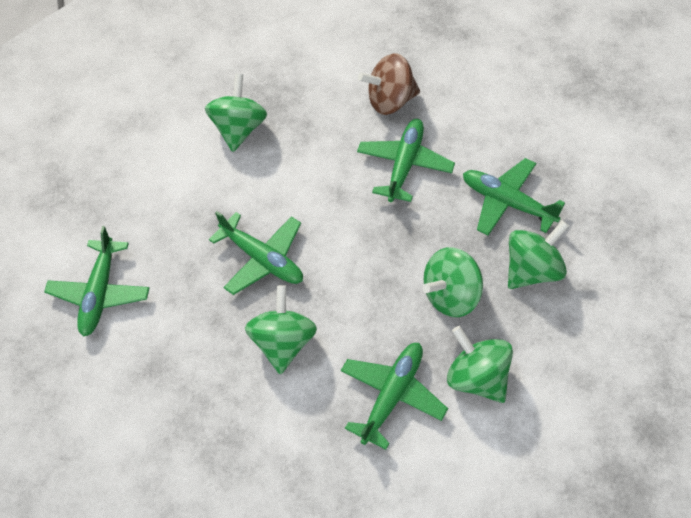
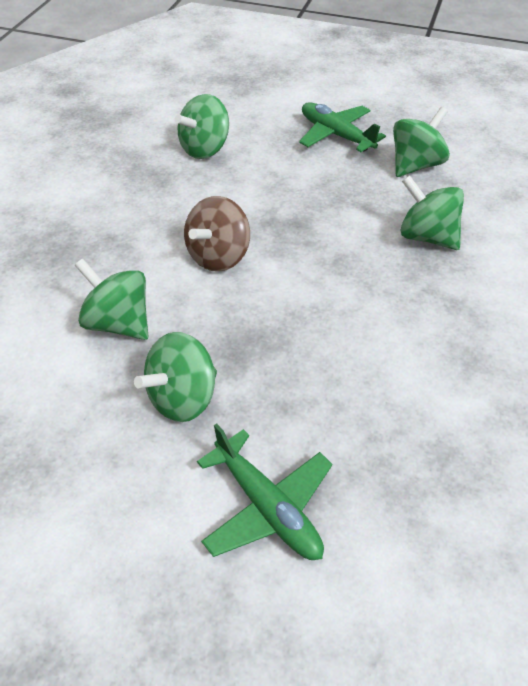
green plane: 5 -> 2

